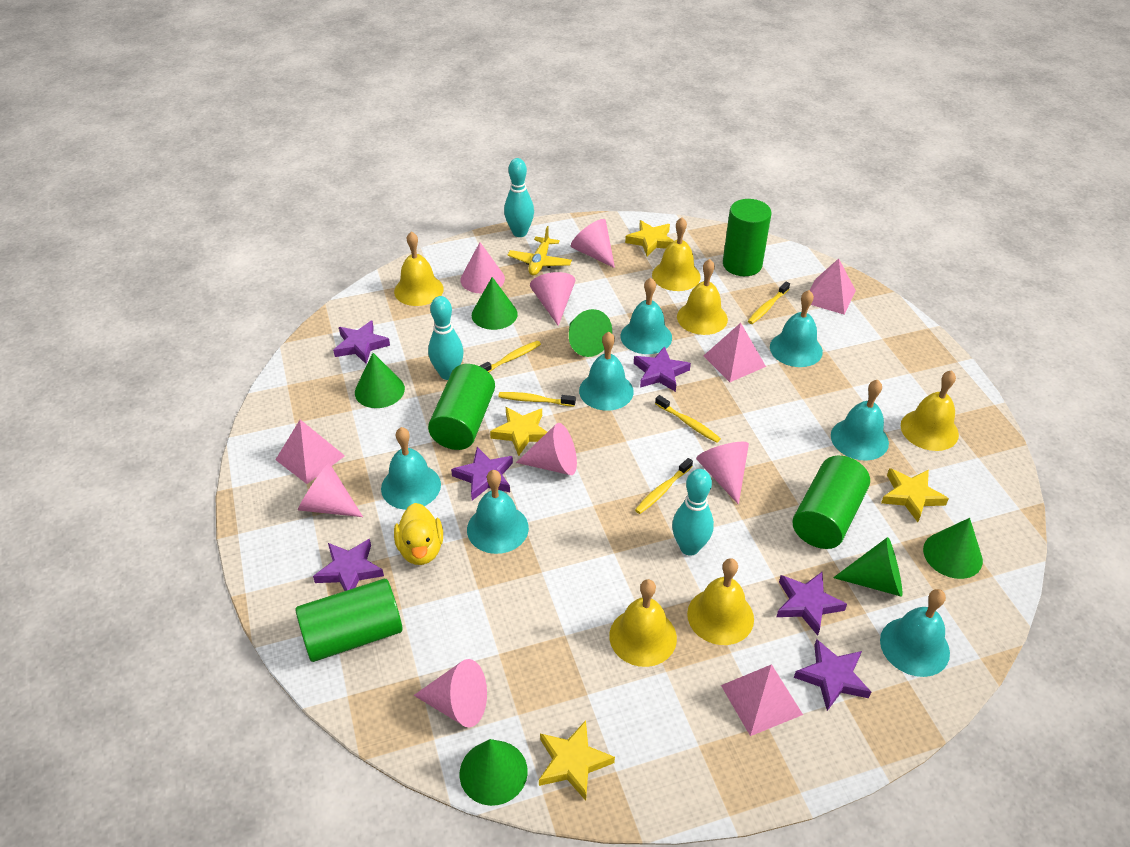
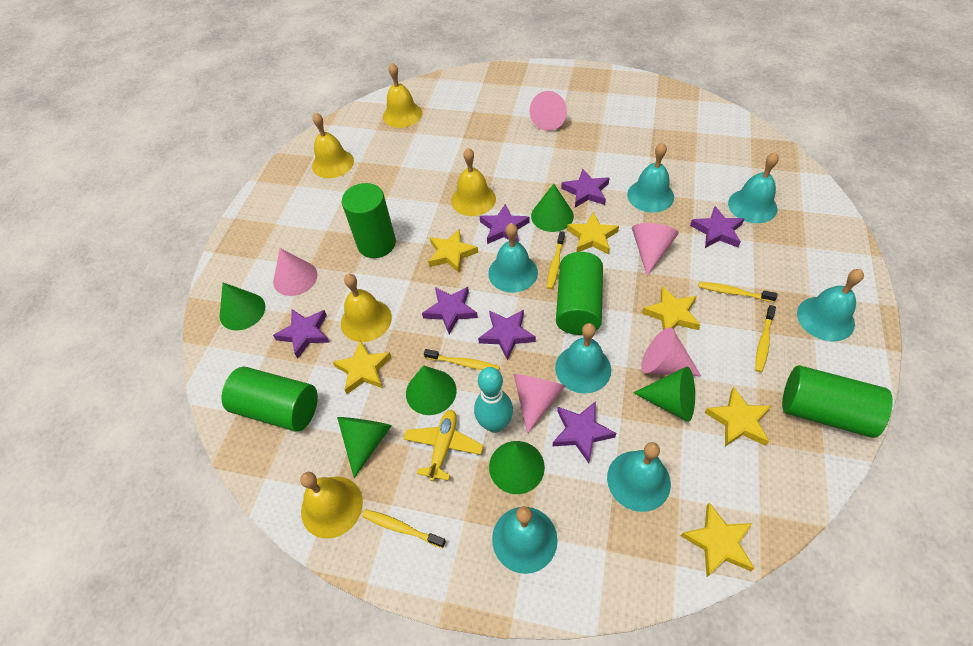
pink cone: 7 -> 5
pink pyramid: 4 -> 0
purple star: 6 -> 7
turquoise bowling pin: 3 -> 1
yellow bell: 6 -> 5
yellow duck: 1 -> 0
yellow star: 4 -> 6

